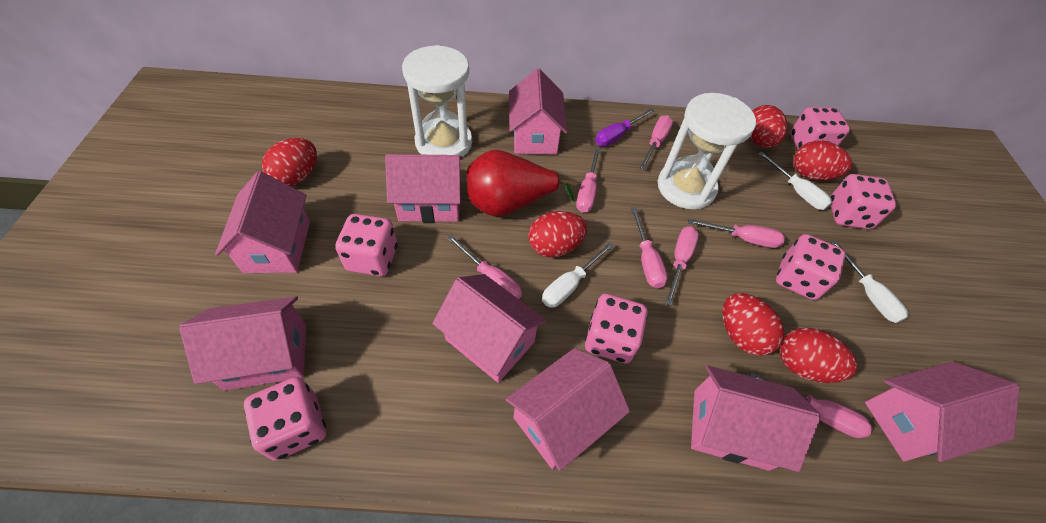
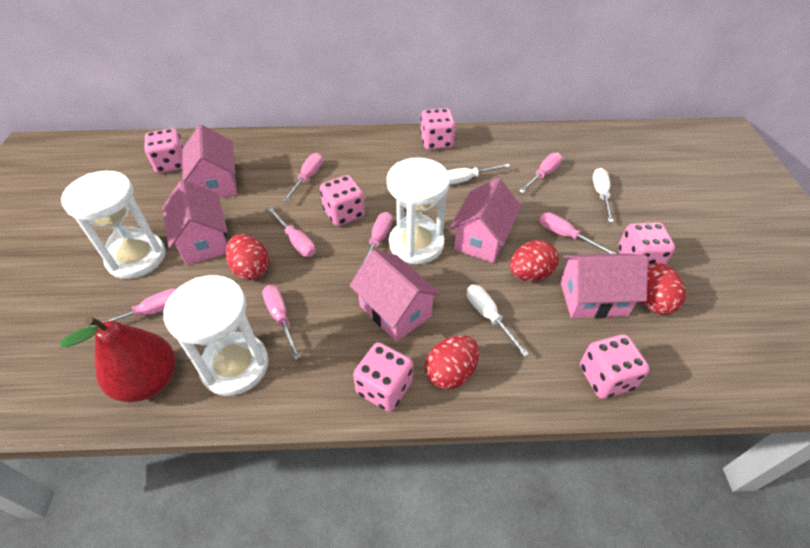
pink house: 8 -> 5
purple screwdriver: 1 -> 0
red egg: 6 -> 4
white hourglass: 2 -> 3

